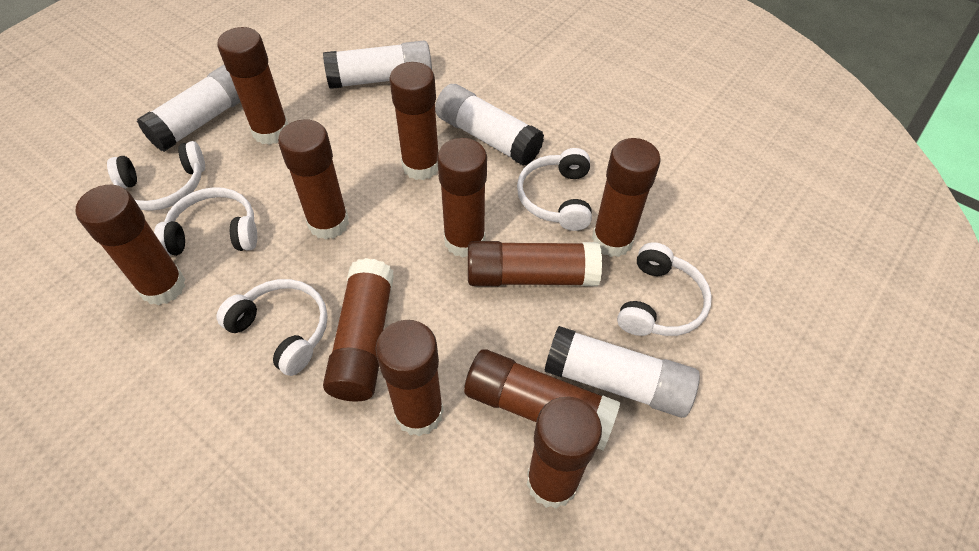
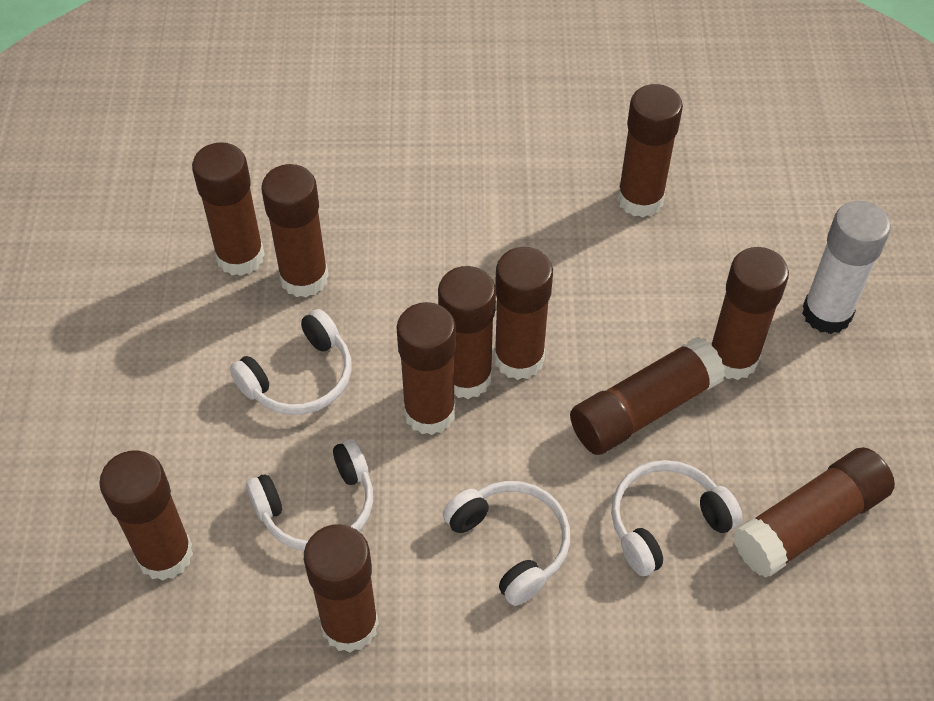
white glue stick: 4 -> 1
white headphones: 5 -> 4

